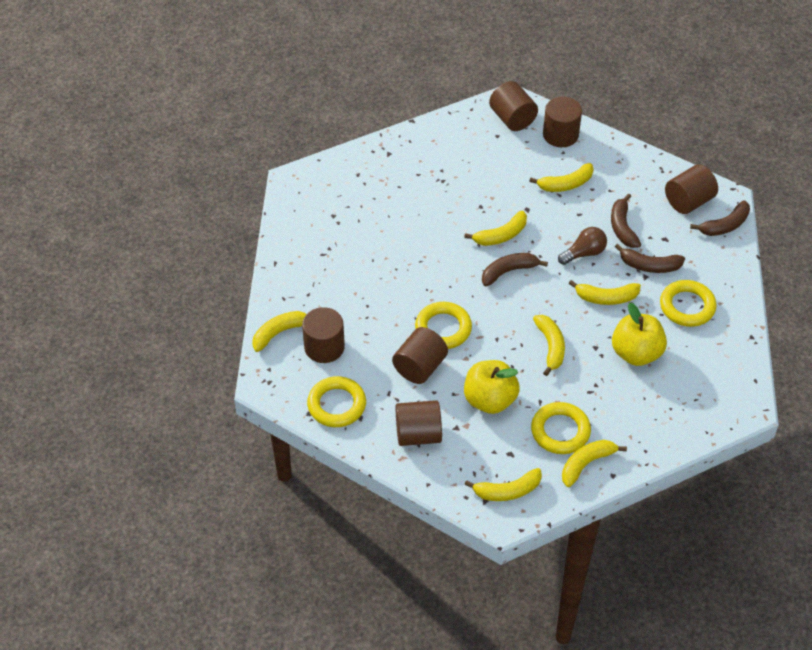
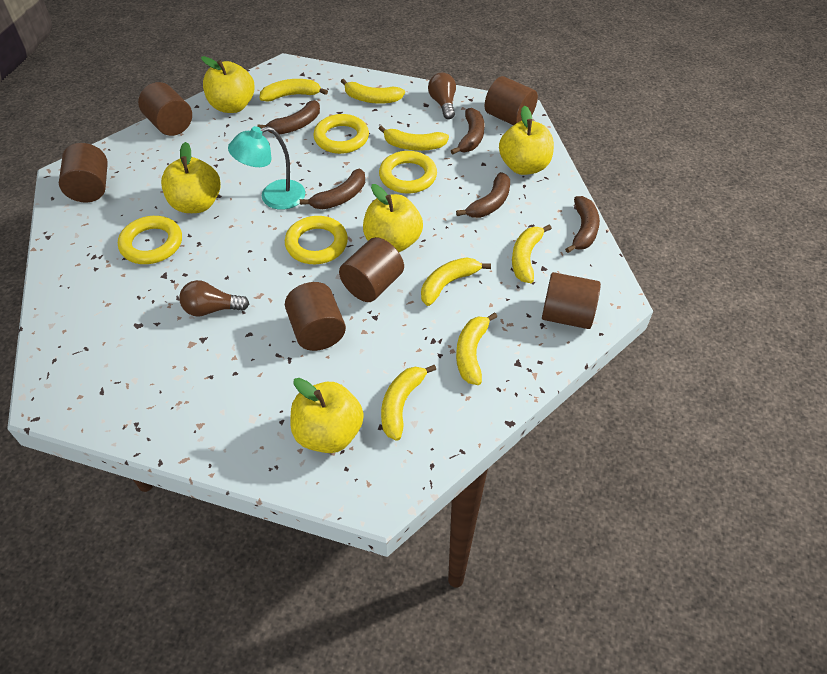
brown banana: 4 -> 5
brown light bulb: 1 -> 2
turquoise lamp: 0 -> 1
yellow apple: 2 -> 5

